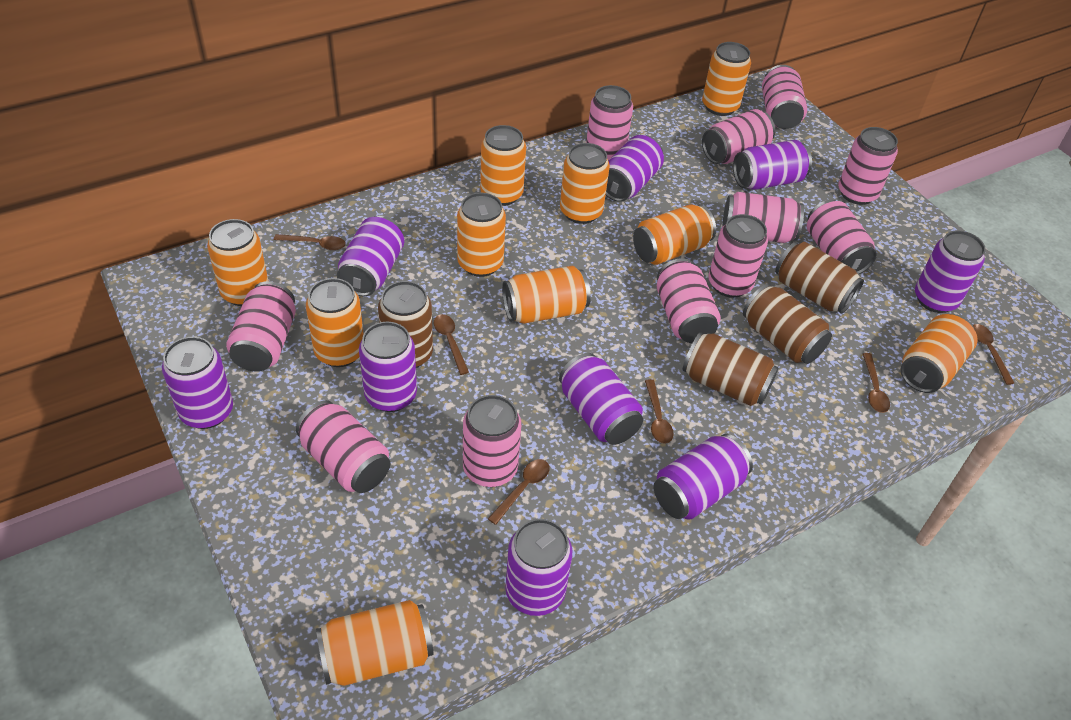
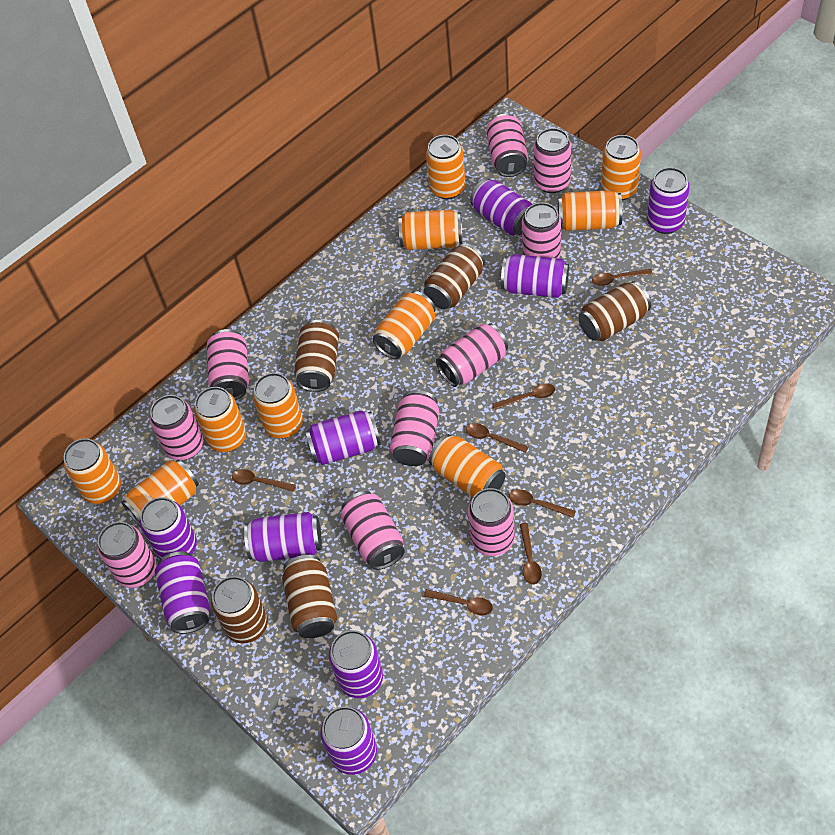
brown can: 4 -> 5
brown spoon: 6 -> 7
pink can: 11 -> 10

